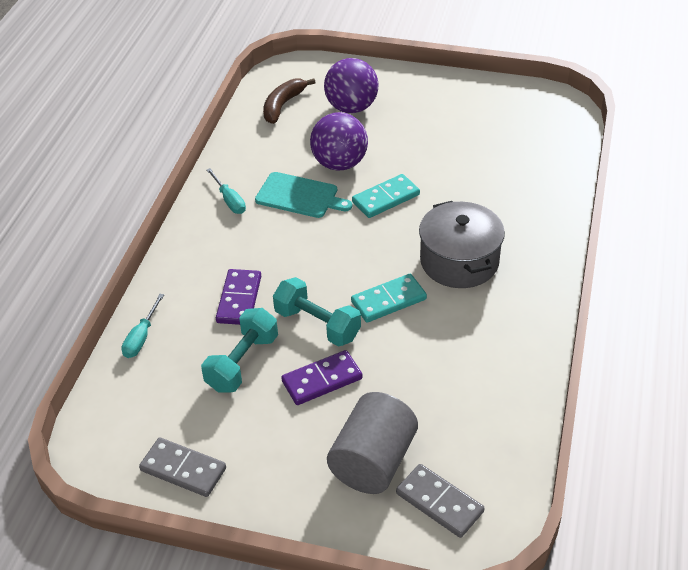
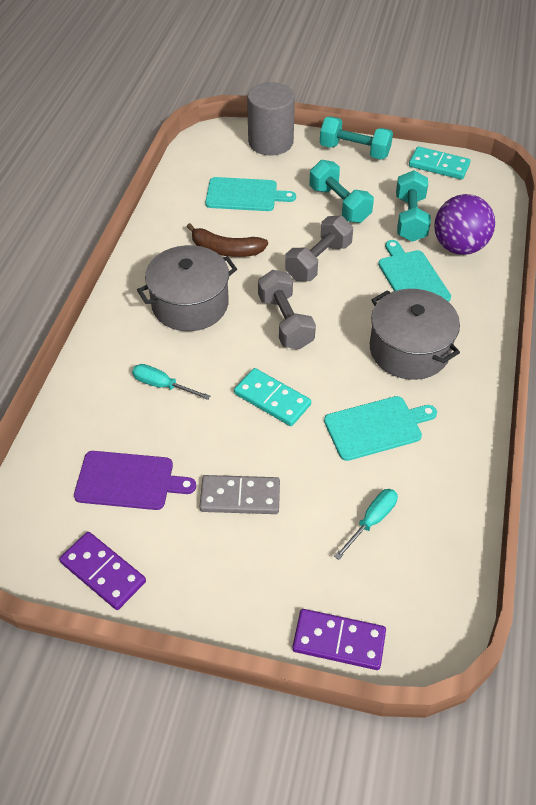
grey domino: 2 -> 1
grey dumbbell: 0 -> 2
grey pot: 1 -> 2
purple ball: 2 -> 1
purple cutting board: 0 -> 1
turquoise cutting board: 1 -> 3
turquoise dumbbell: 2 -> 3

